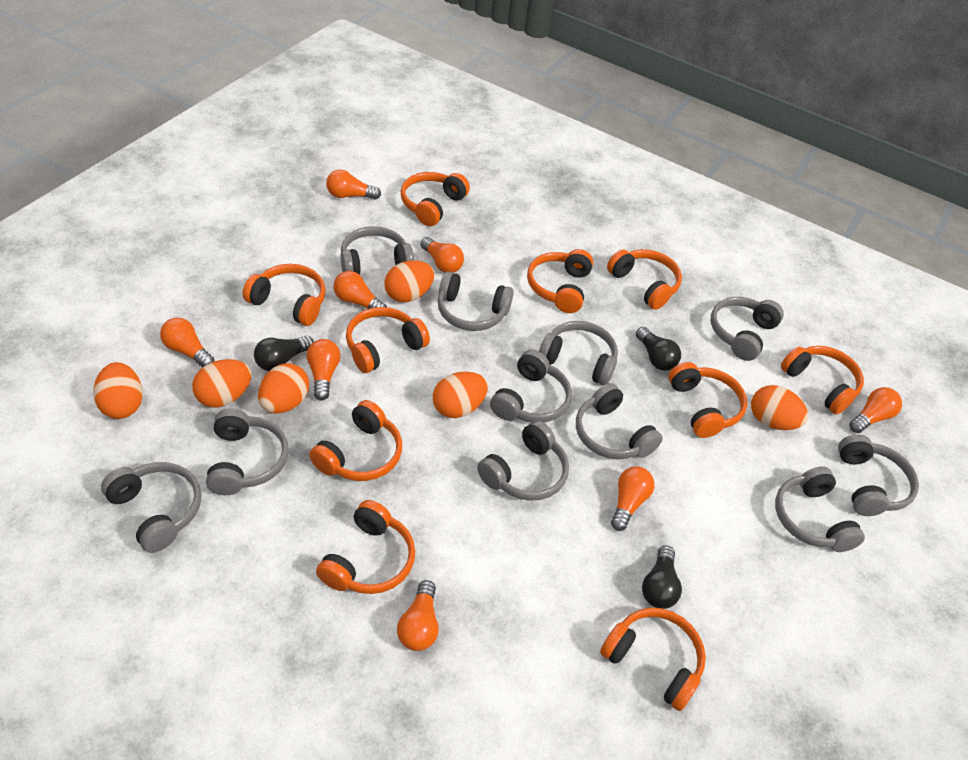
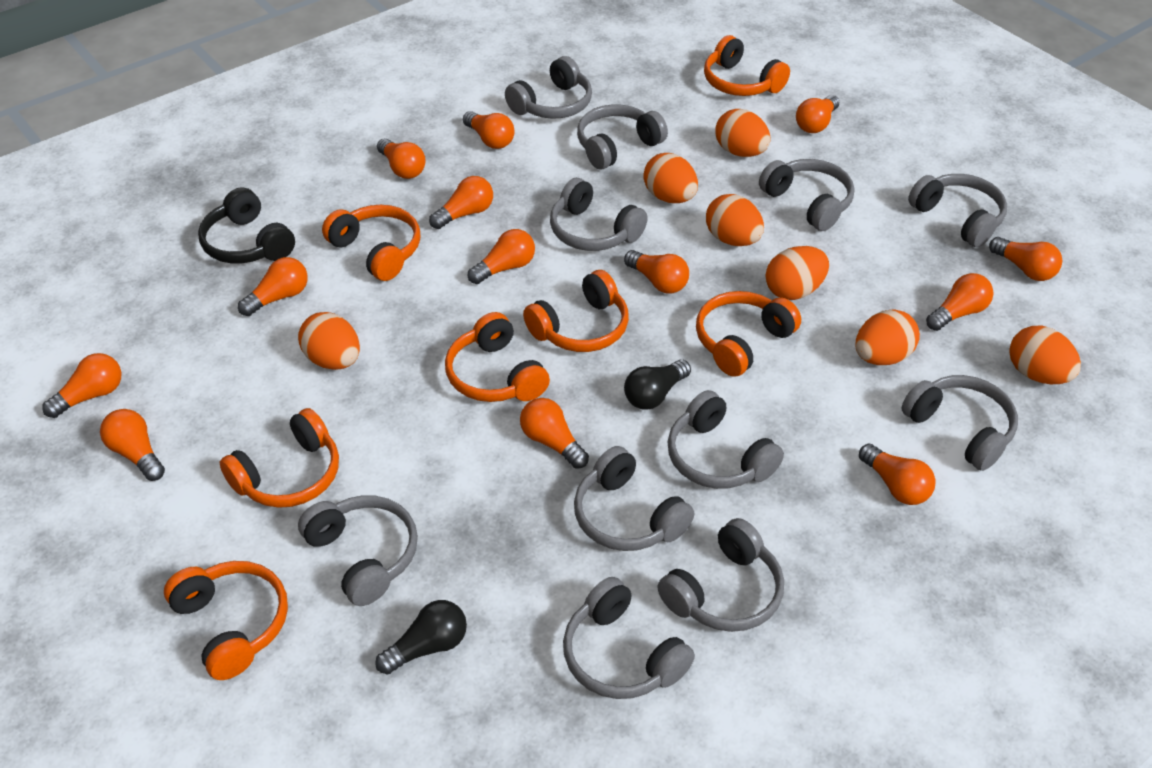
black headphones: 0 -> 1
black light bulb: 3 -> 2
orange egg: 6 -> 7
orange headphones: 10 -> 7
orange light bulb: 8 -> 13

